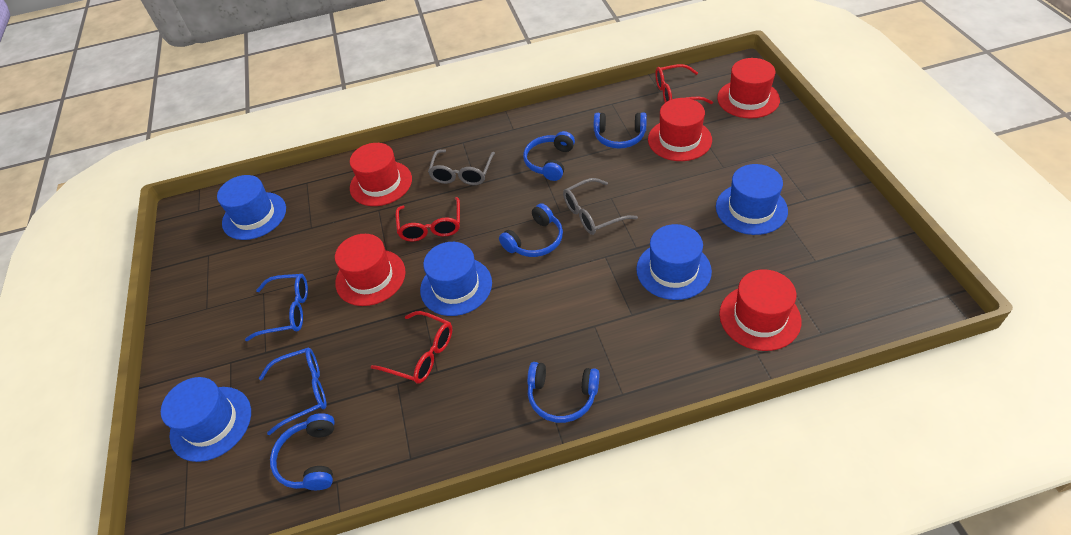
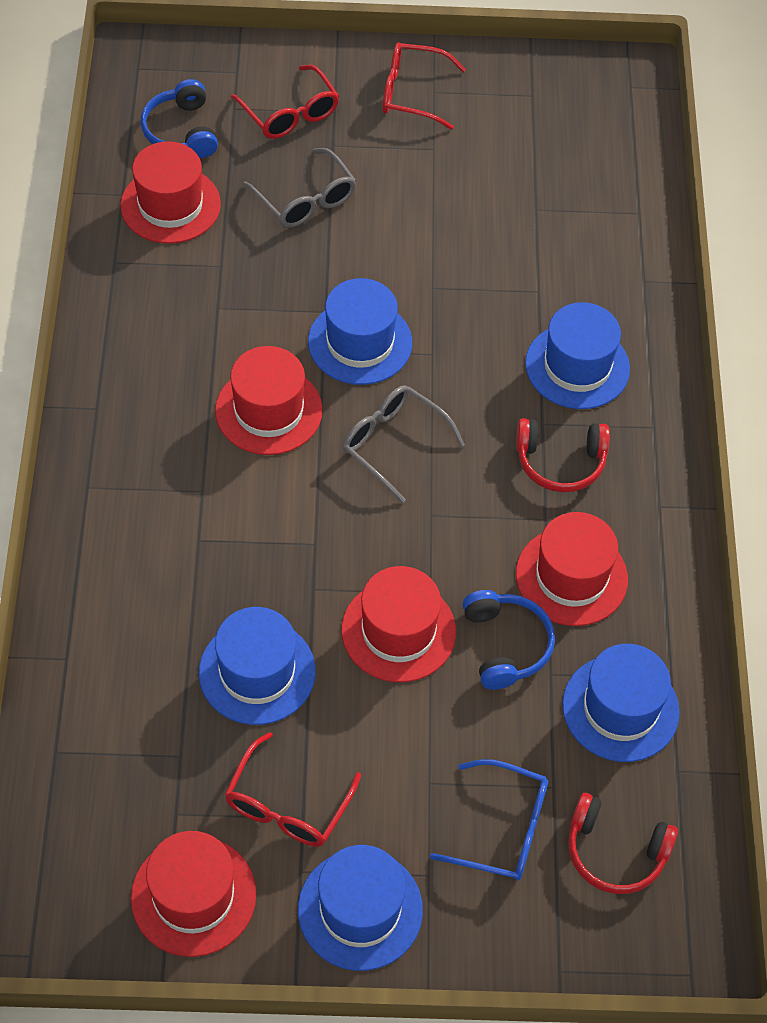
blue glasses: 2 -> 1
blue headphones: 5 -> 2
red headphones: 0 -> 2

